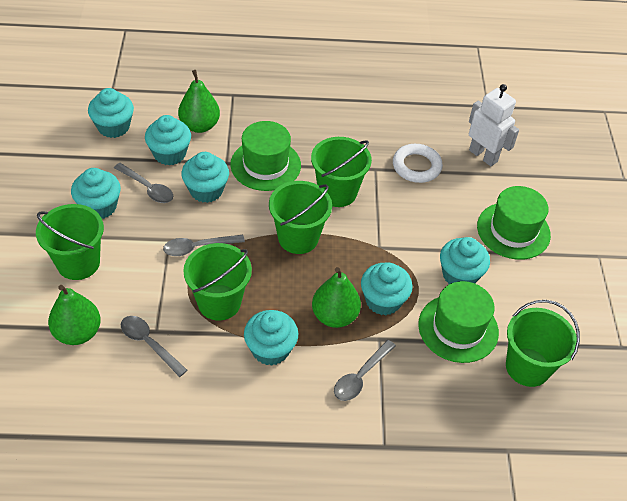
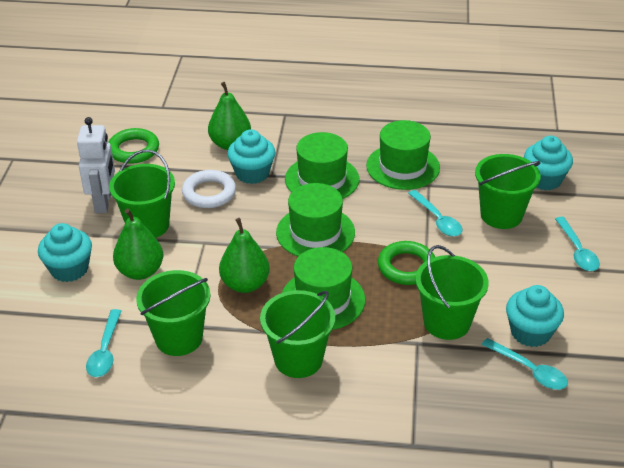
green hat: 3 -> 4
green ring: 0 -> 2
grey spoon: 4 -> 0
turquoise cupcake: 7 -> 4
turquoise spoon: 0 -> 4

